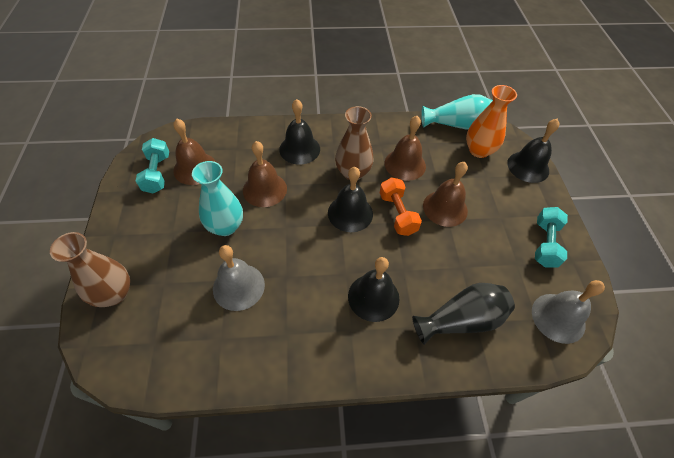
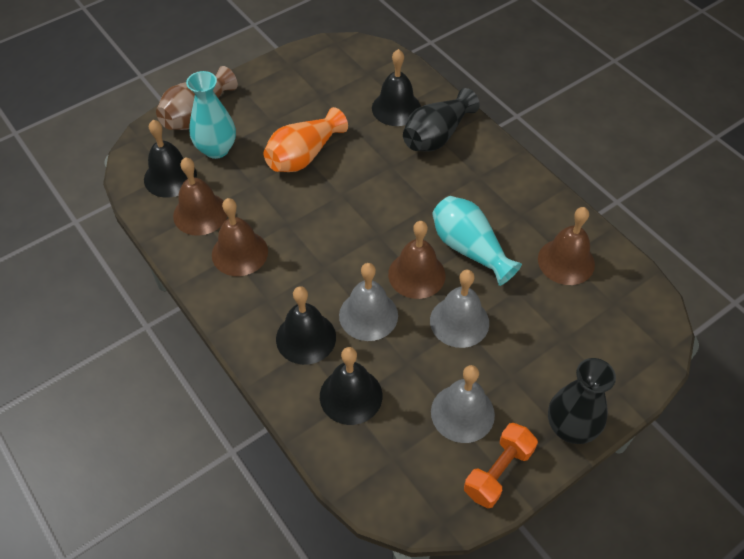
black vase: 1 -> 2
brown vase: 2 -> 1
grey bell: 2 -> 3
turquoise dumbbell: 2 -> 0

